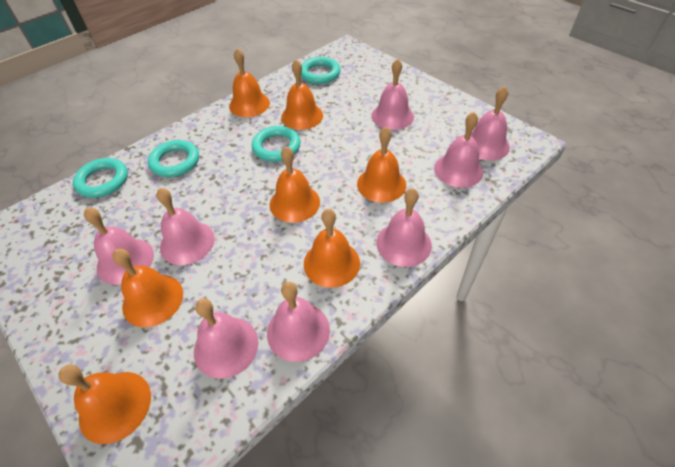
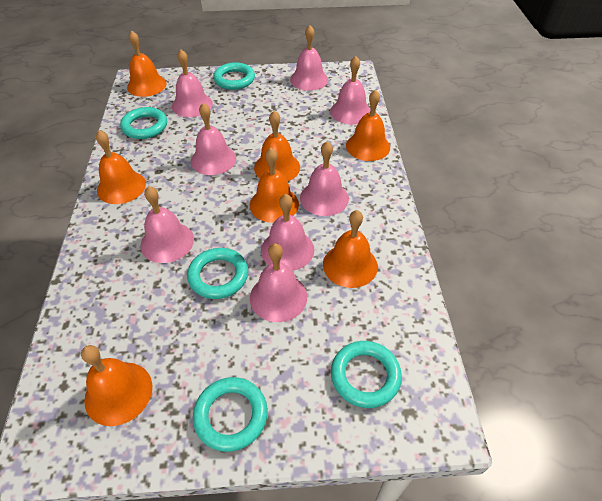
turquoise ring: 4 -> 5

